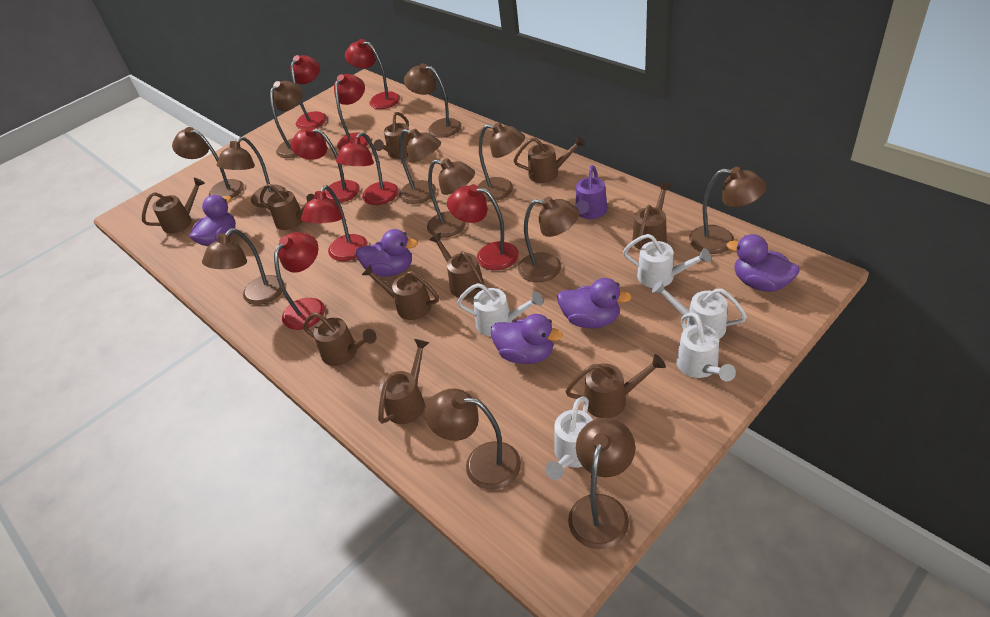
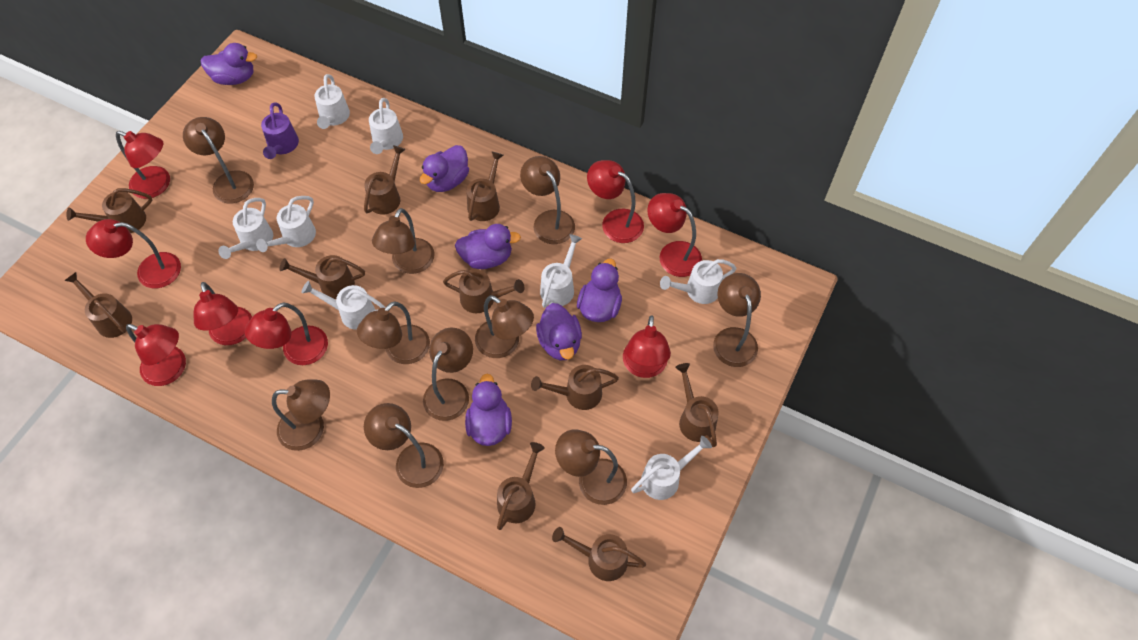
brown lamp: 12 -> 10
purple duck: 5 -> 6
white watering can: 5 -> 8

